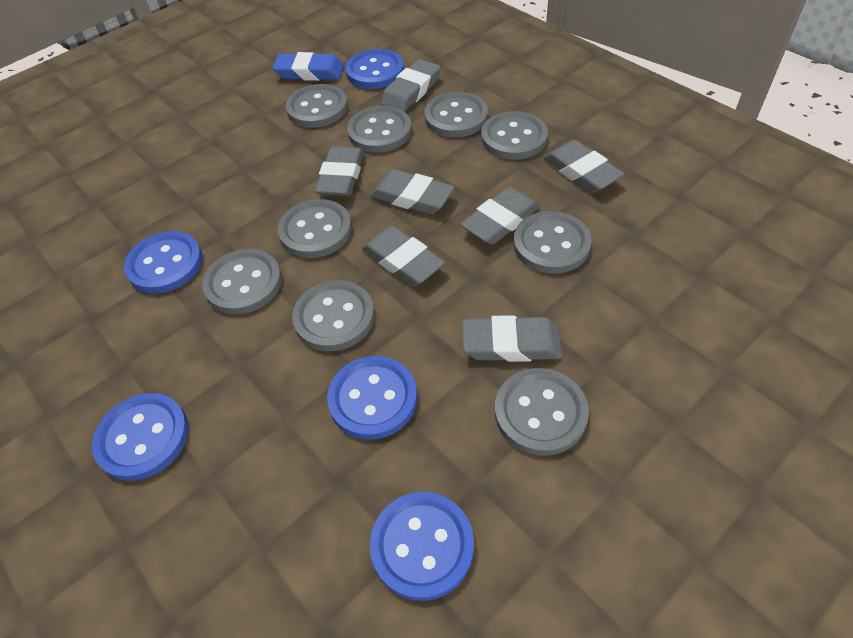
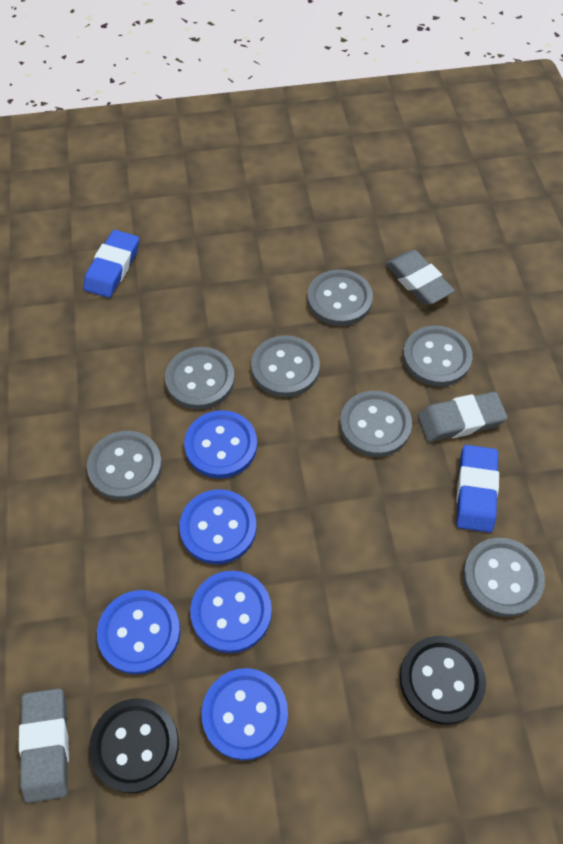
black button: 0 -> 2
blue eraser: 1 -> 2
grey button: 9 -> 7
grey eraser: 7 -> 3

